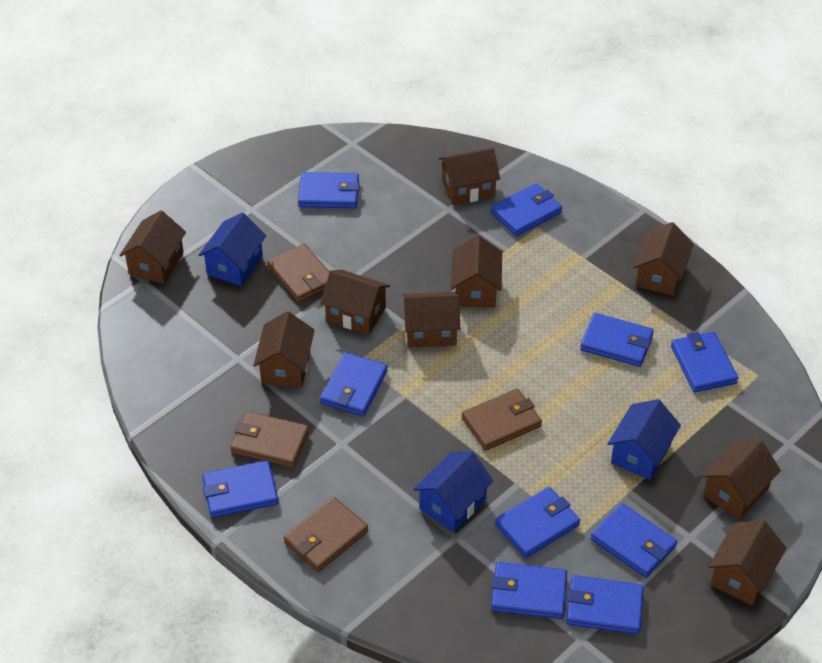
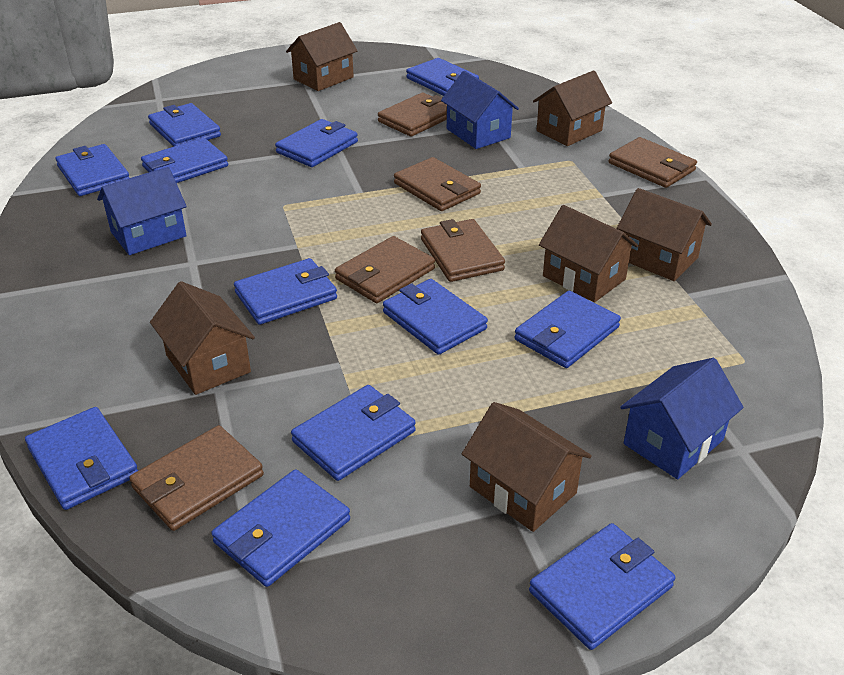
blue wallet: 10 -> 12
brown house: 9 -> 6
brown wallet: 4 -> 6

